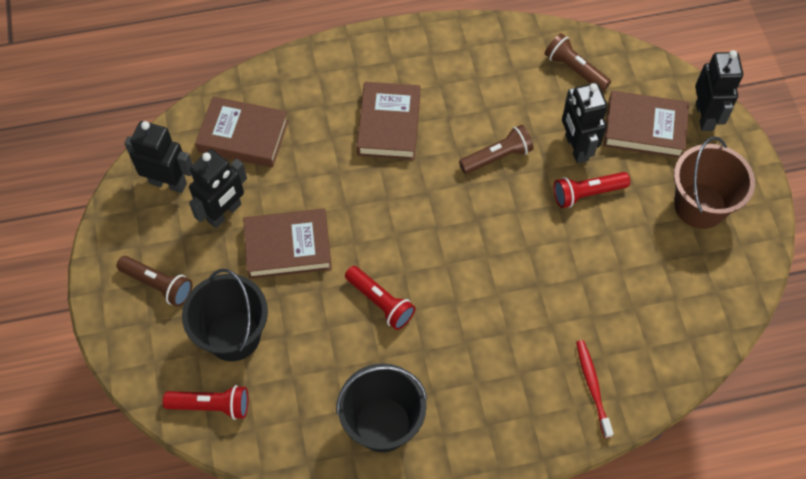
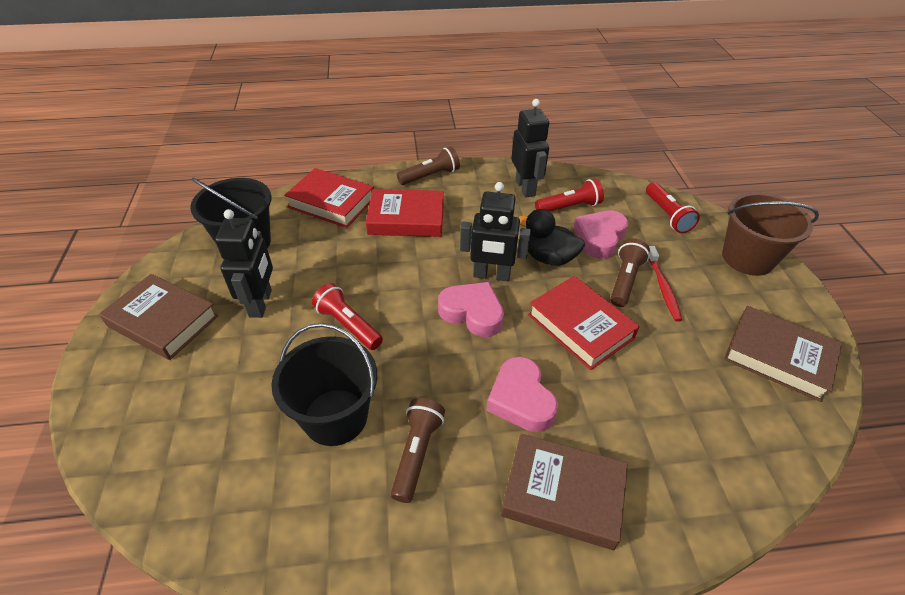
black duck: 0 -> 1
black robot: 4 -> 3
brown book: 4 -> 3
pink heart: 0 -> 3
red book: 0 -> 3

